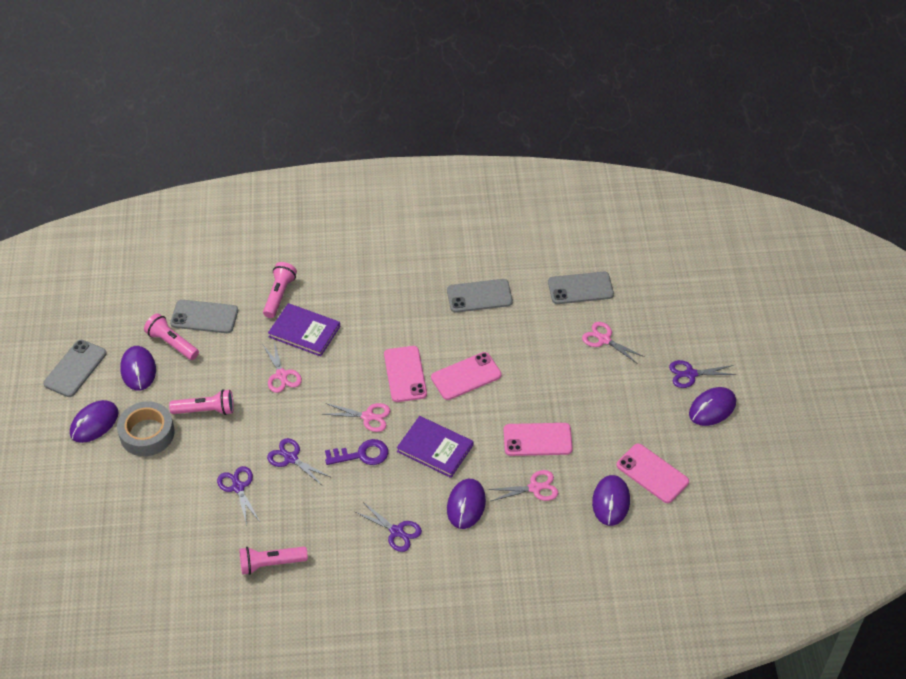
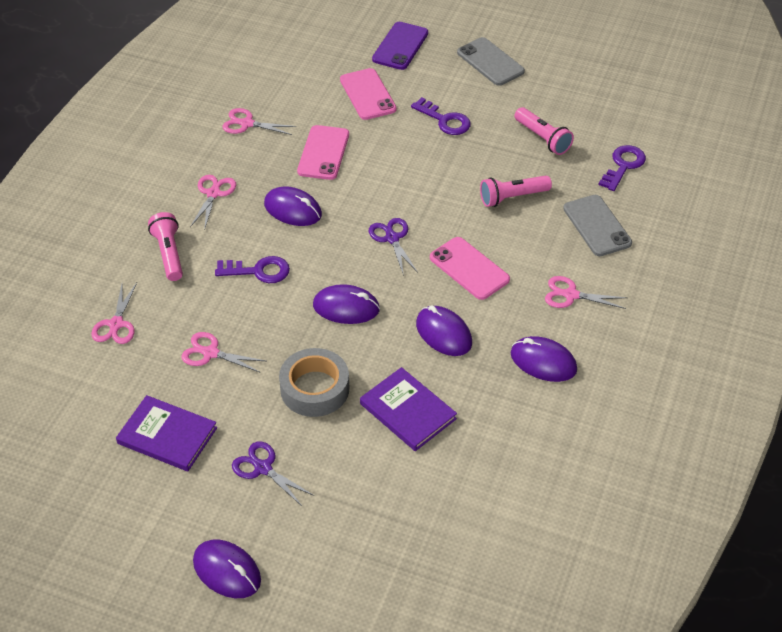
grey phone: 4 -> 2
pink flashlight: 4 -> 3
pink phone: 4 -> 3
pink scissors: 4 -> 5
purple key: 1 -> 3
purple phone: 0 -> 1
purple scissors: 4 -> 2

